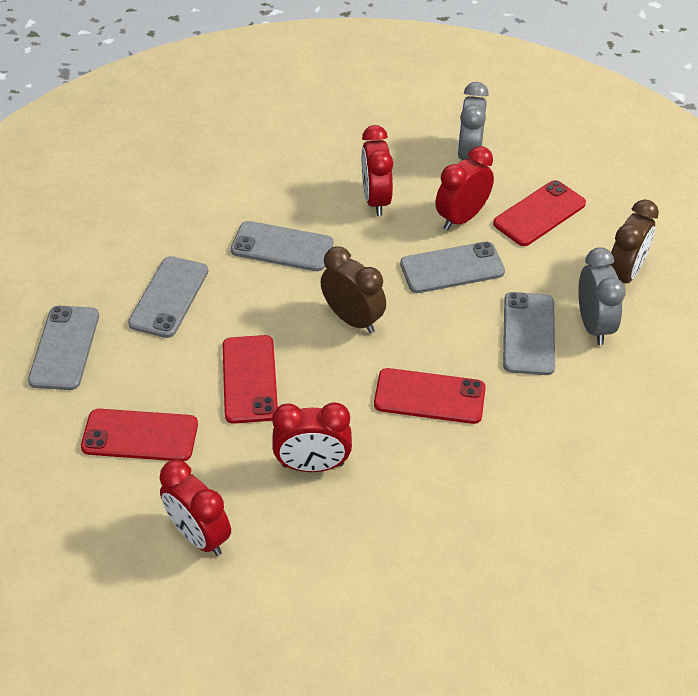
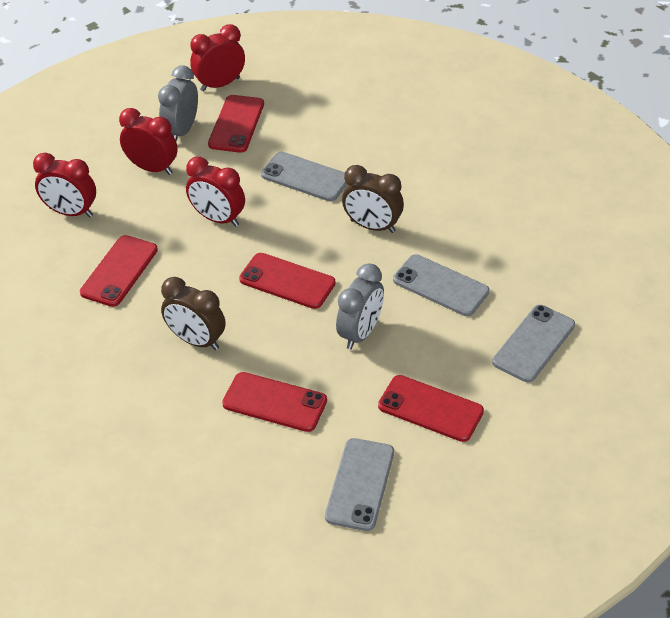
grey phone: 5 -> 4
red phone: 4 -> 5

